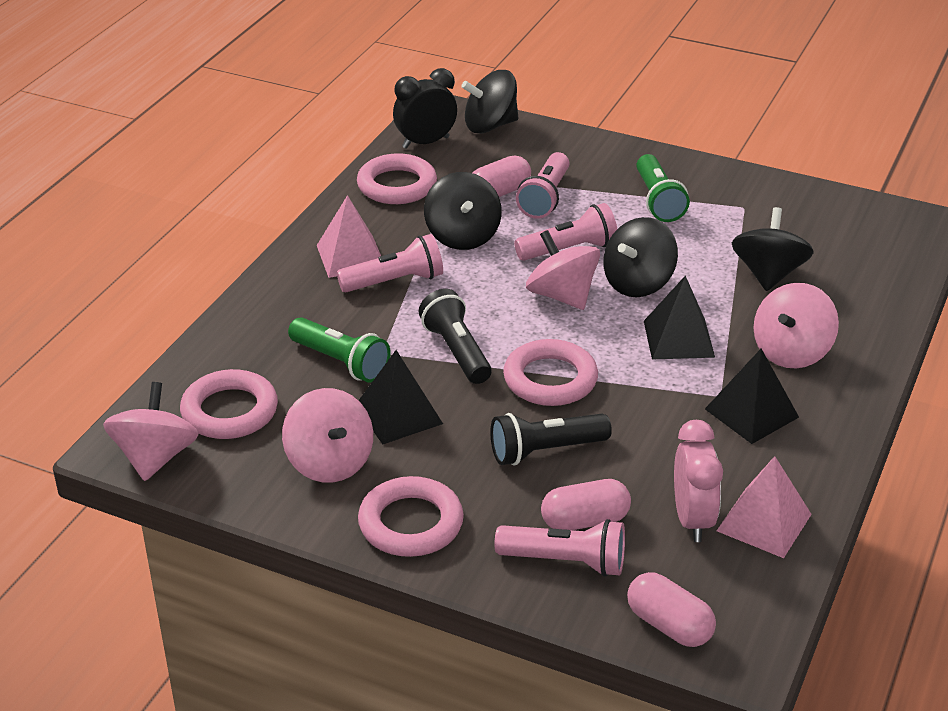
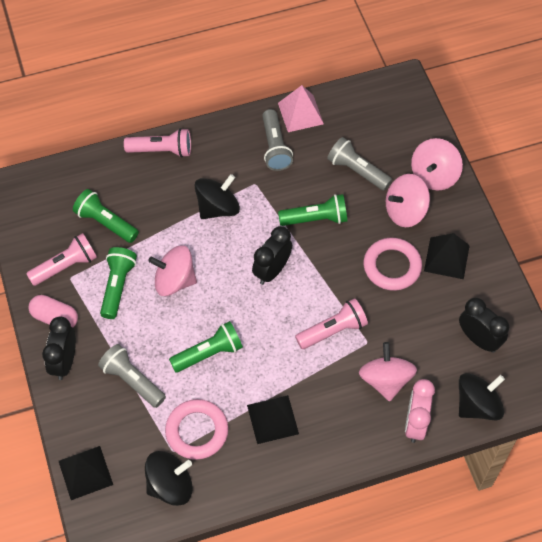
black clock: 1 -> 3
black flashlight: 2 -> 0
black spinning top: 4 -> 3
green flashlight: 2 -> 4
grey flashlight: 0 -> 3
pink capsule: 3 -> 1
pink flashlight: 4 -> 3
pink pyramid: 2 -> 1
pink ring: 4 -> 2

